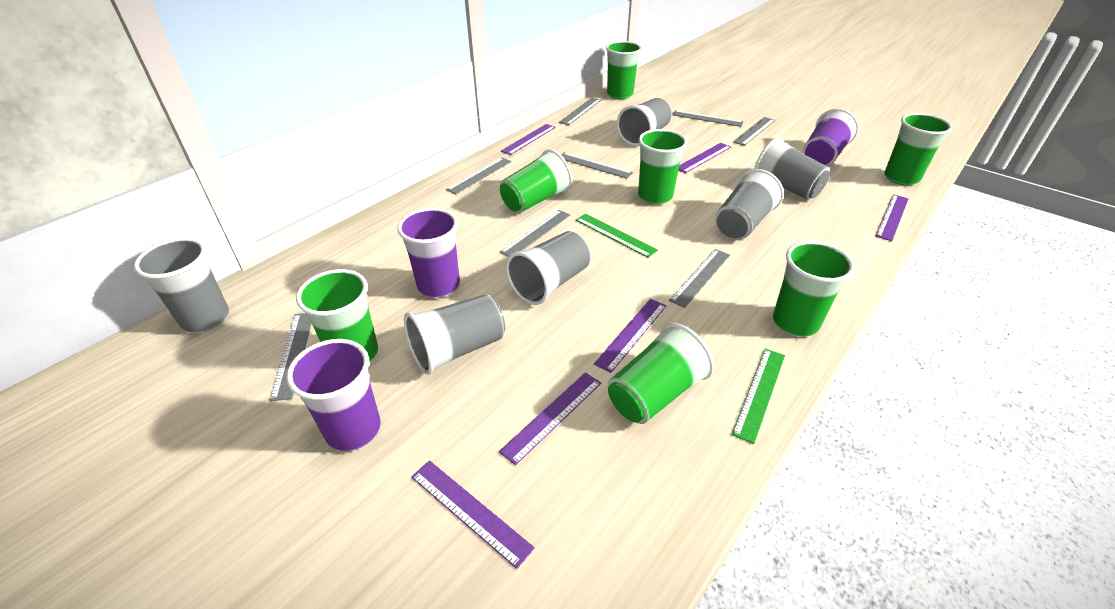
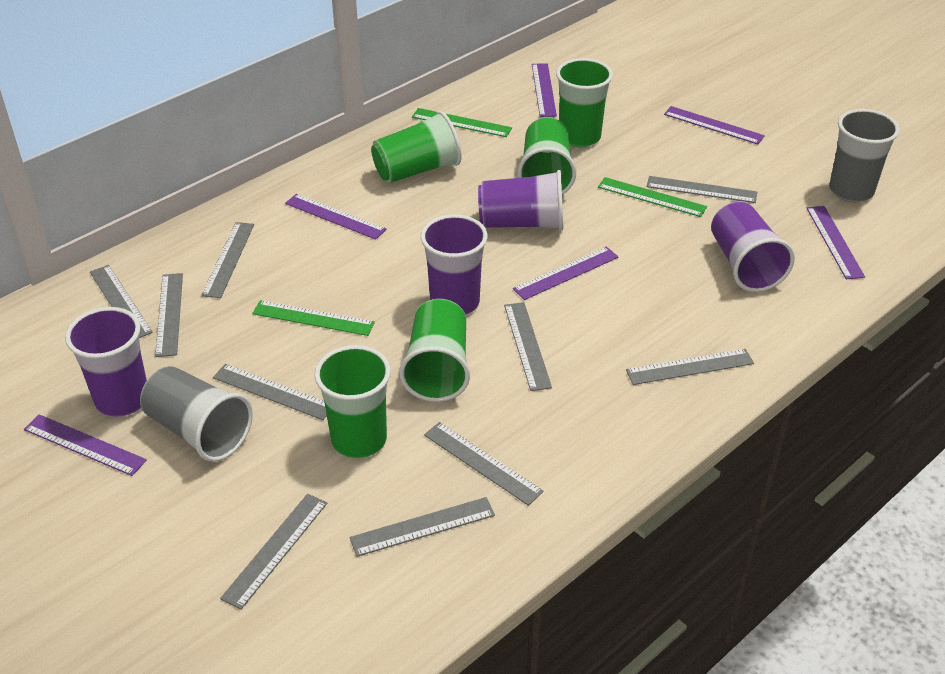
green cup: 7 -> 5
green ruler: 2 -> 3
grey cup: 6 -> 2
grey ruler: 8 -> 10
purple cup: 3 -> 4

